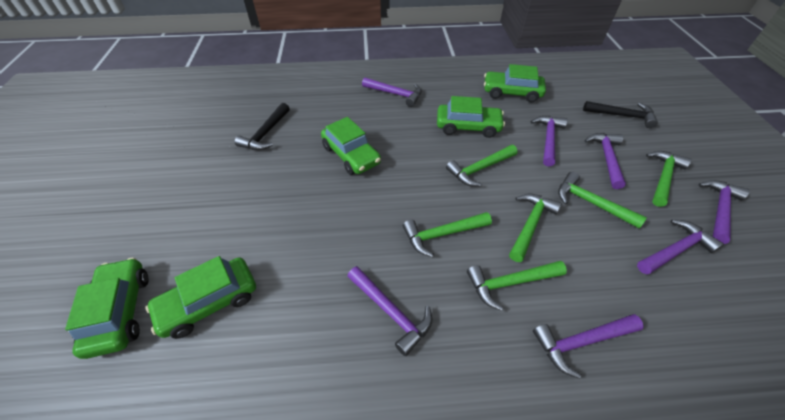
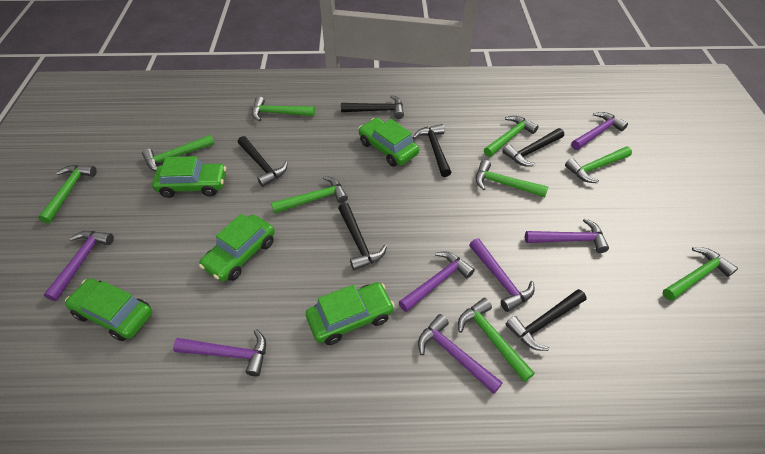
black hammer: 2 -> 6
green hammer: 6 -> 9

